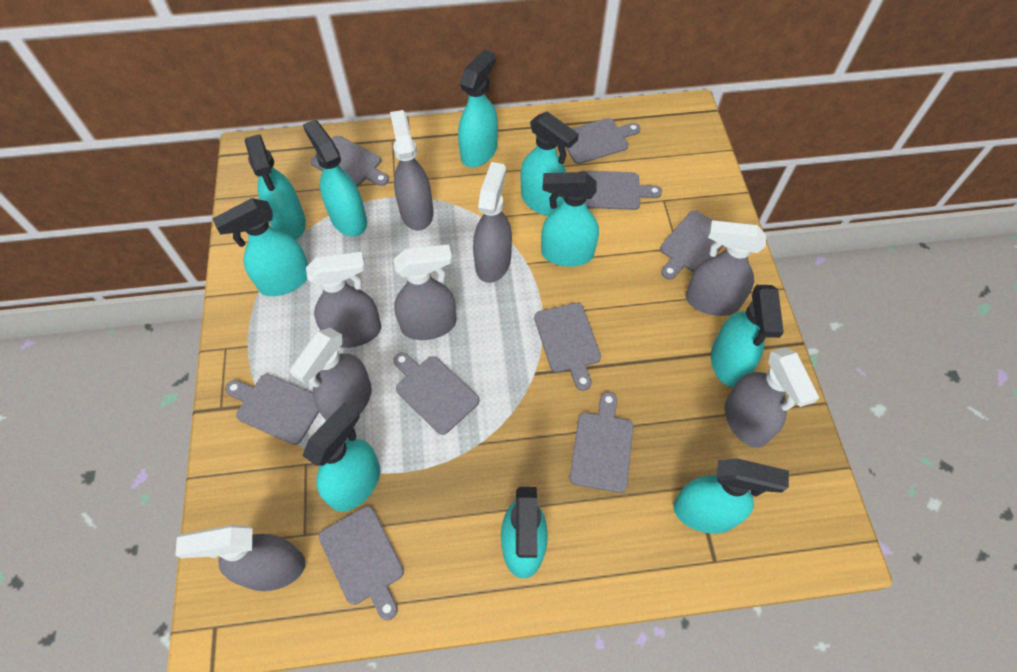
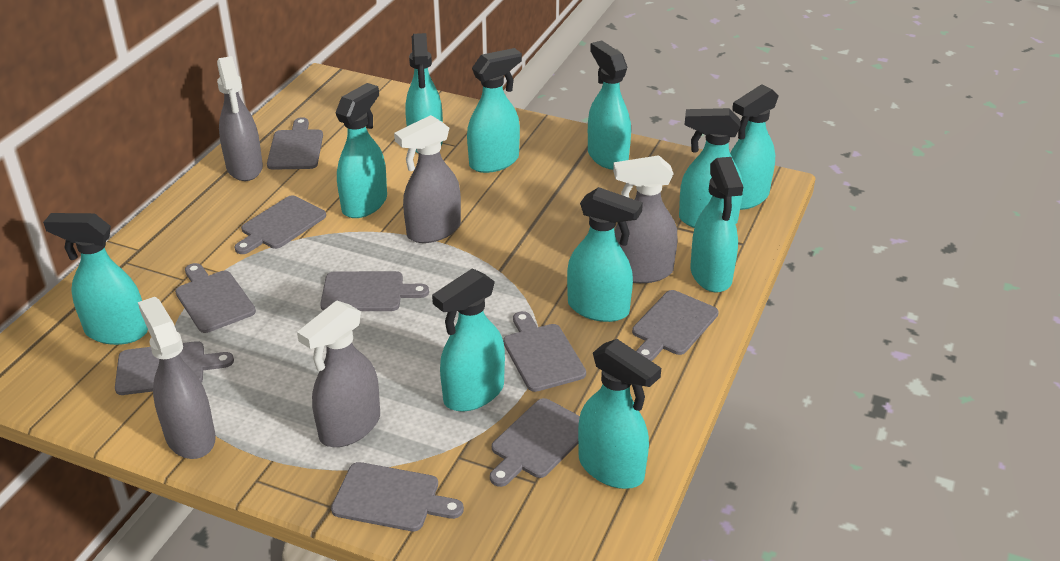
grey spray bottle: 8 -> 5
turquoise spray bottle: 10 -> 11

